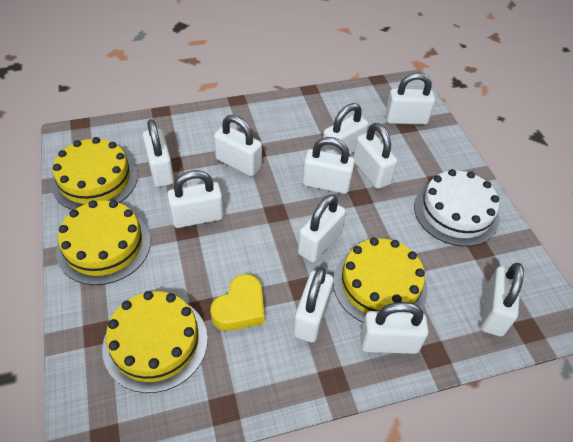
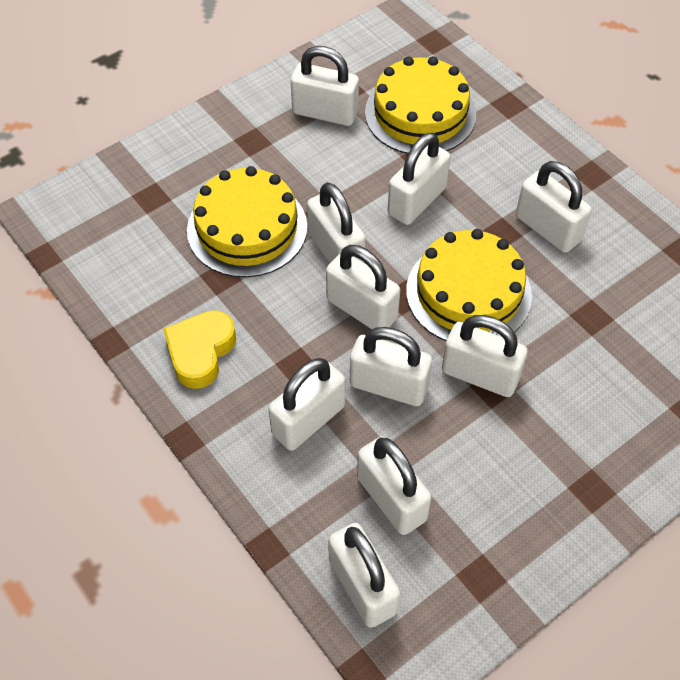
white cake: 1 -> 0
white padlock: 11 -> 10
yellow cake: 4 -> 3

